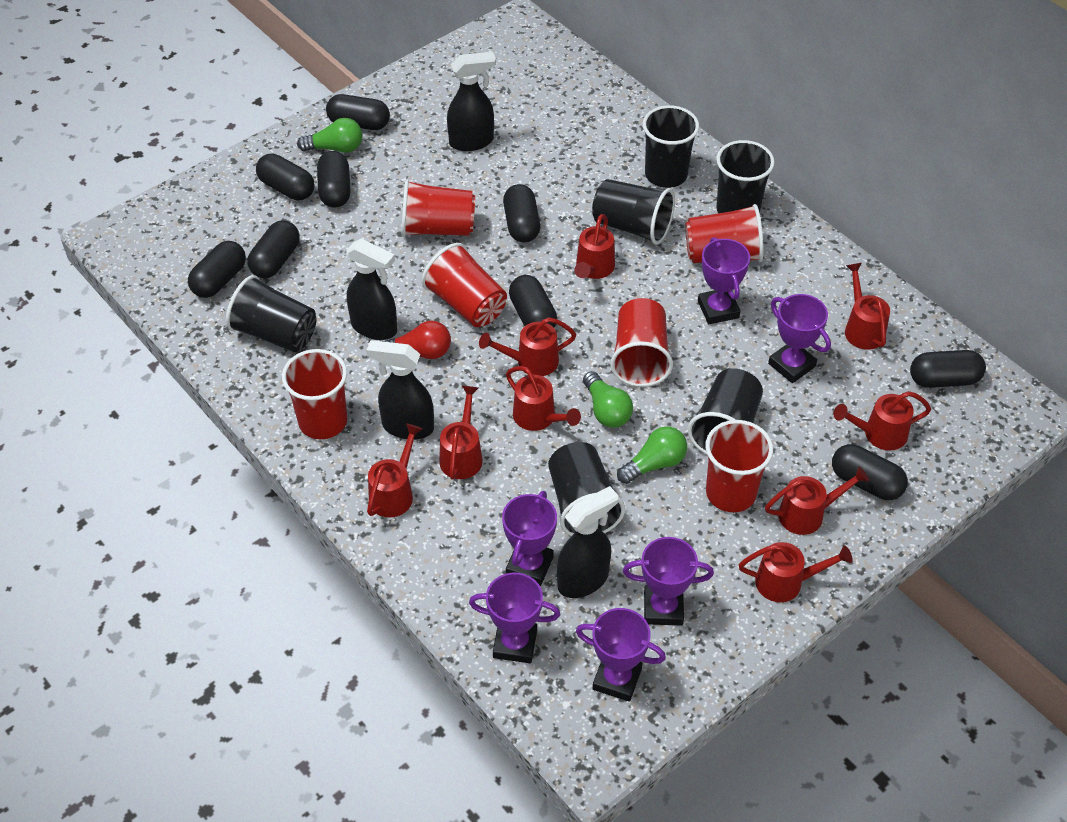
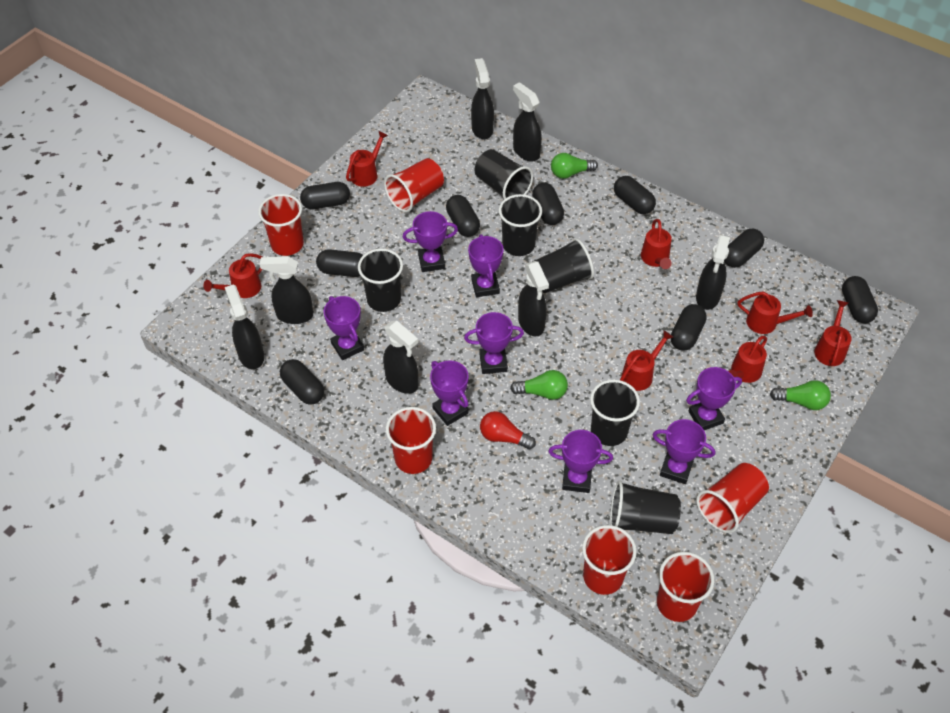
black spray bottle: 4 -> 7
purple trophy: 6 -> 8
red watering can: 9 -> 7

